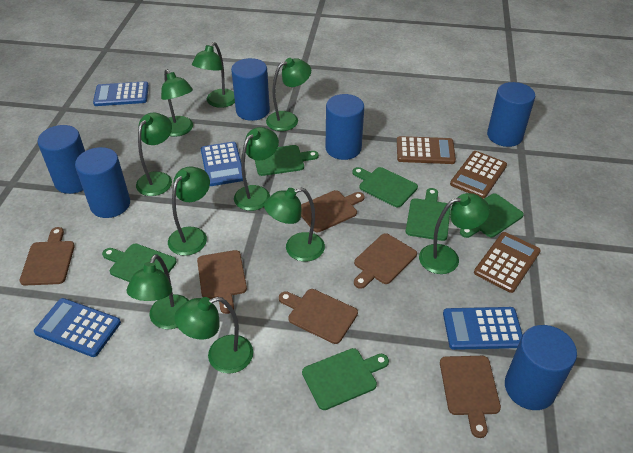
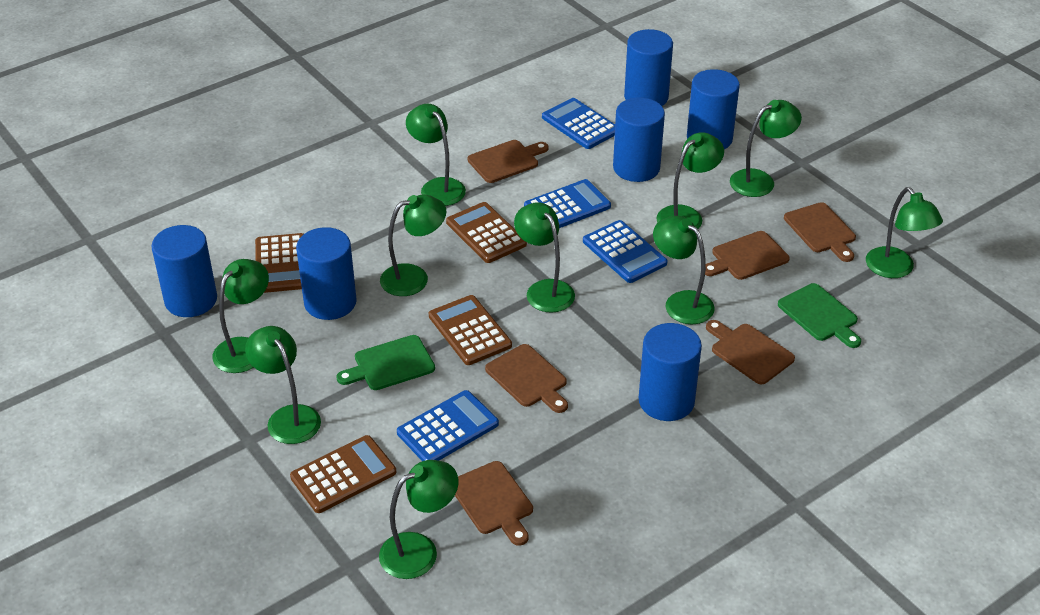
brown calculator: 3 -> 4
green cutting board: 6 -> 2

